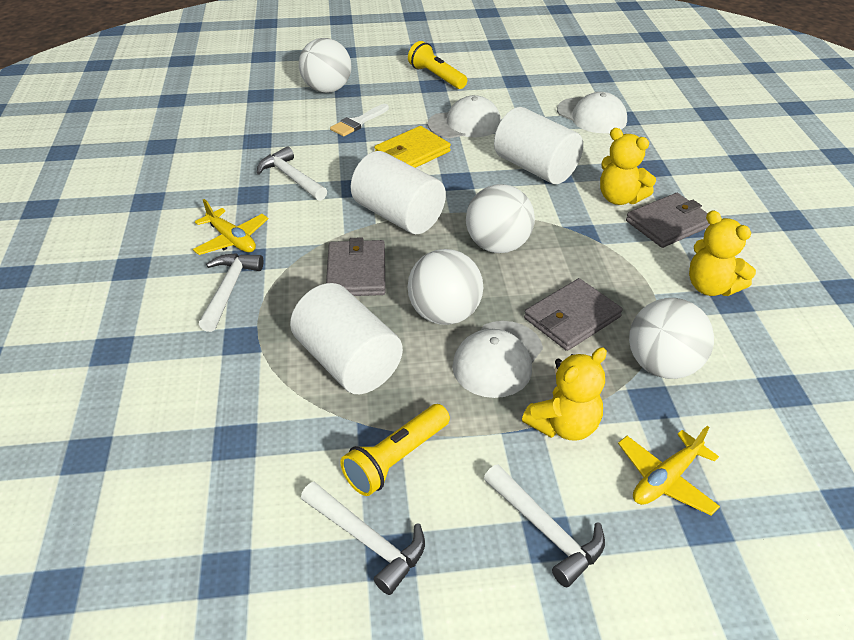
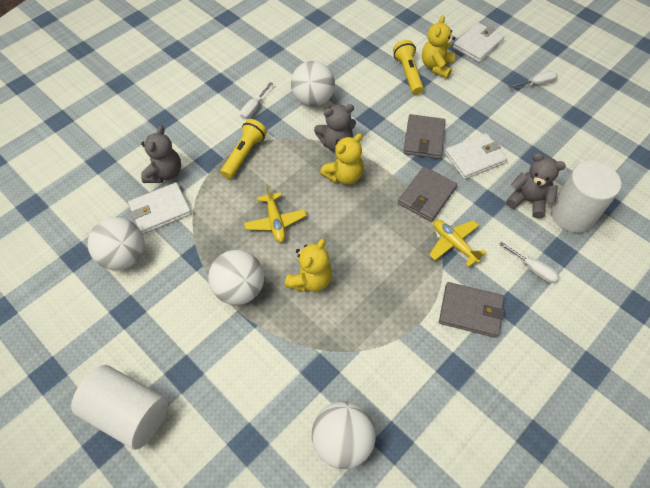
grey teddy bear: 0 -> 3
white brush: 1 -> 0
white cap: 3 -> 0
white cylinder: 3 -> 2
white hammer: 4 -> 0
white screwdriver: 0 -> 3
white wallet: 0 -> 3
yellow wallet: 1 -> 0

